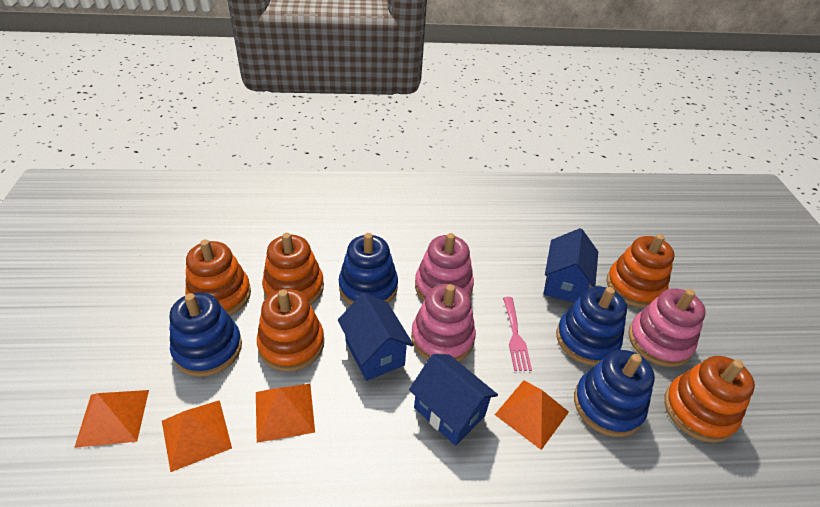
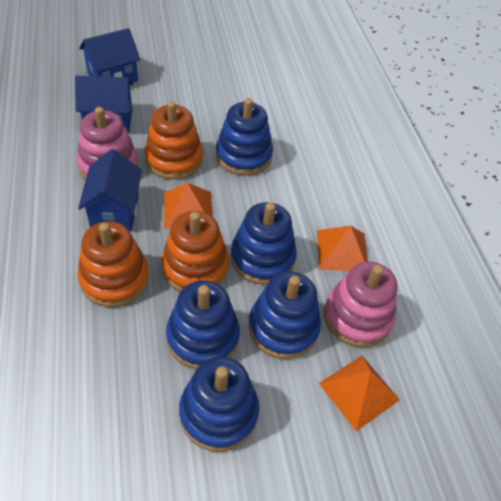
blue stacking toy: 4 -> 5
orange pyramid: 4 -> 3
orange stacking toy: 5 -> 3
pink fork: 1 -> 0
pink stacking toy: 3 -> 2

